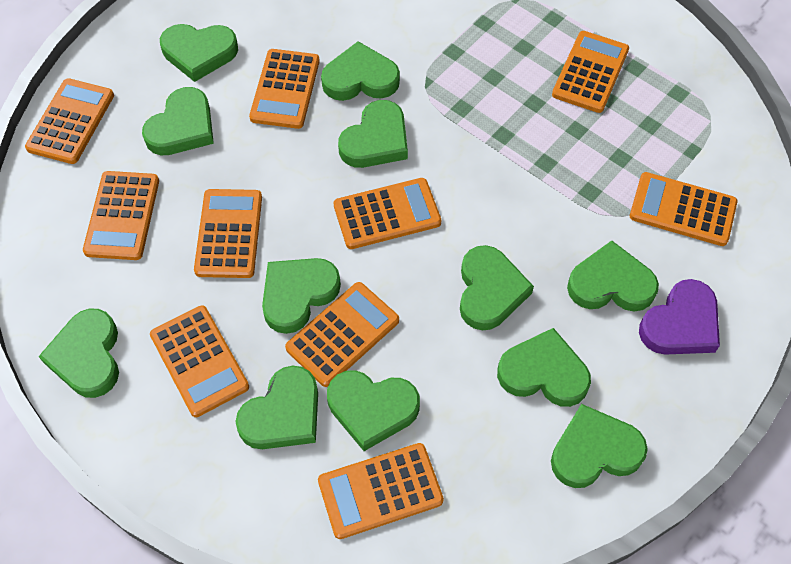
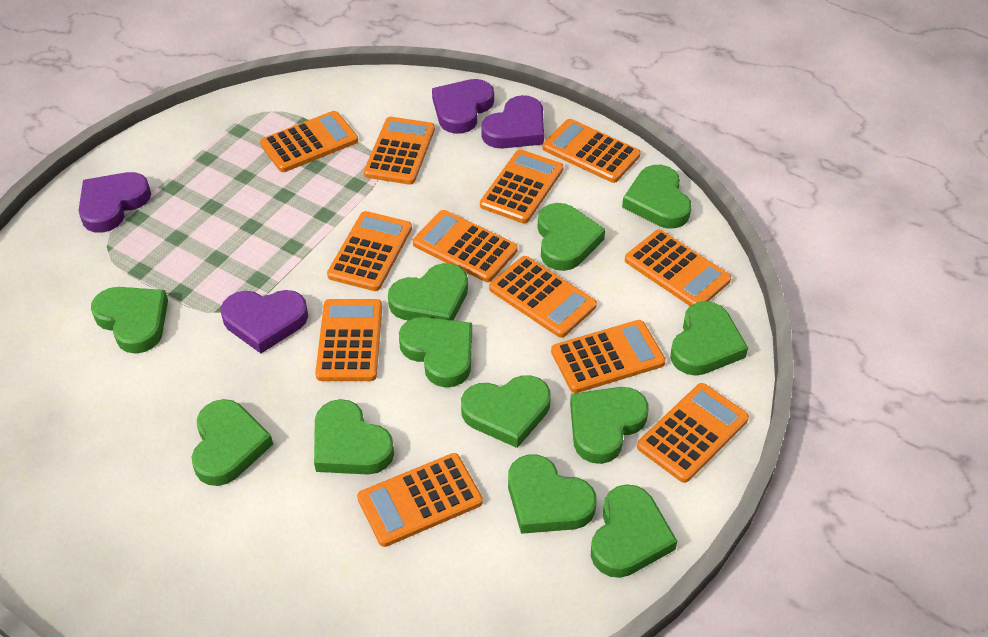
orange calculator: 10 -> 12
purple heart: 1 -> 4

